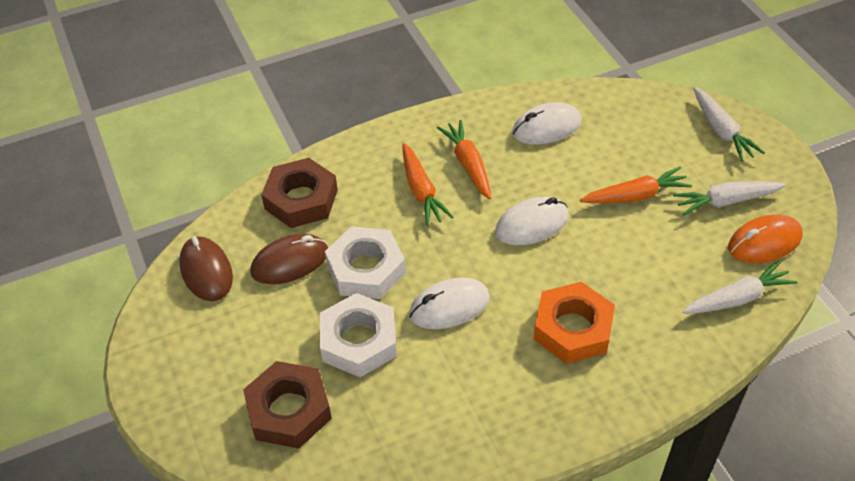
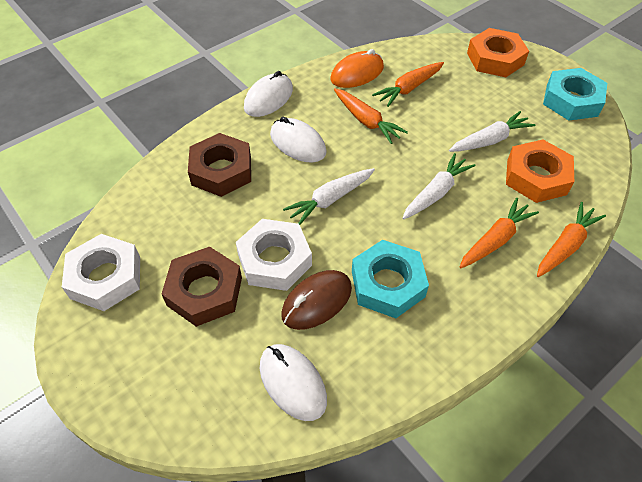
brown mouse: 2 -> 1
orange carrot: 3 -> 4
orange nut: 1 -> 2
turquoise nut: 0 -> 2

